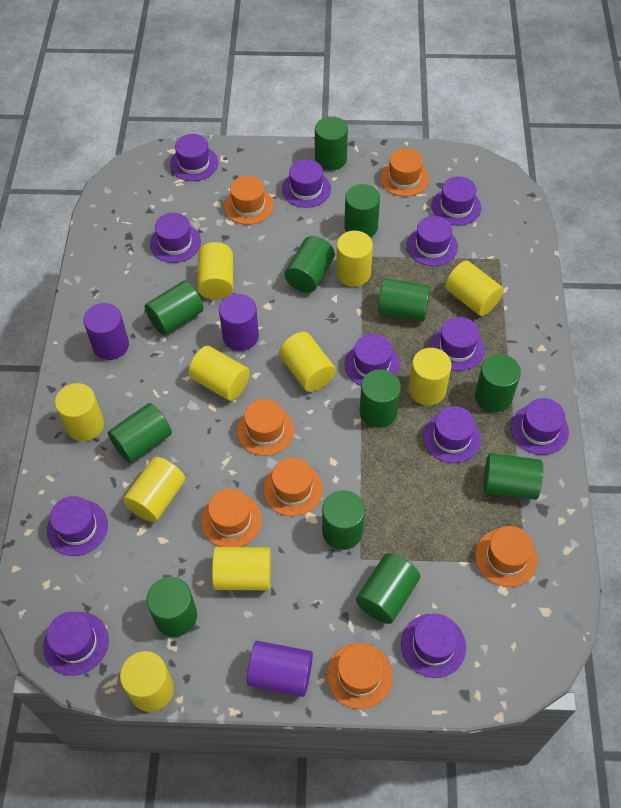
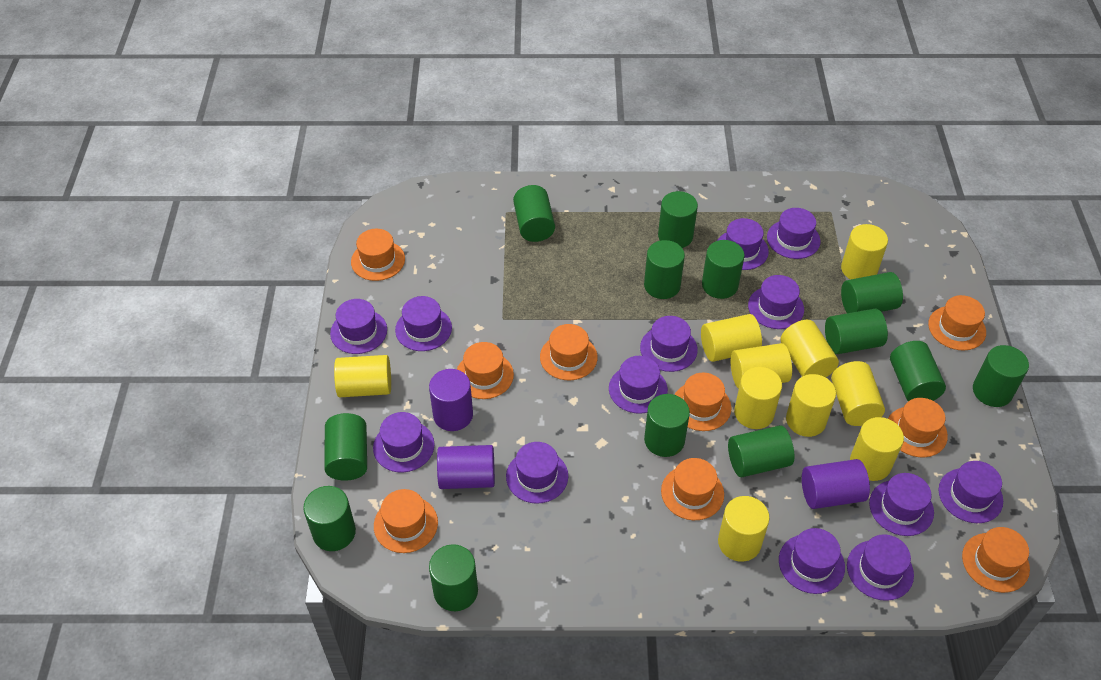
green cylinder: 12 -> 13
orange hat: 7 -> 9
purple hat: 12 -> 13

